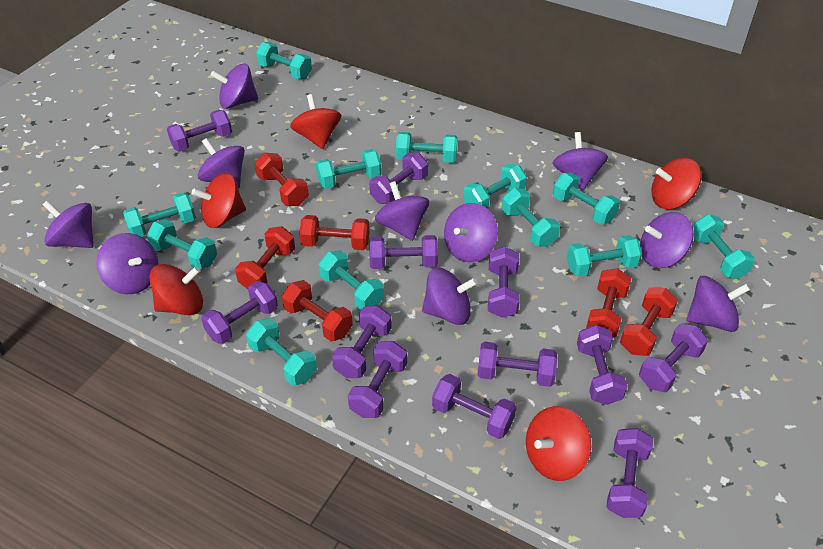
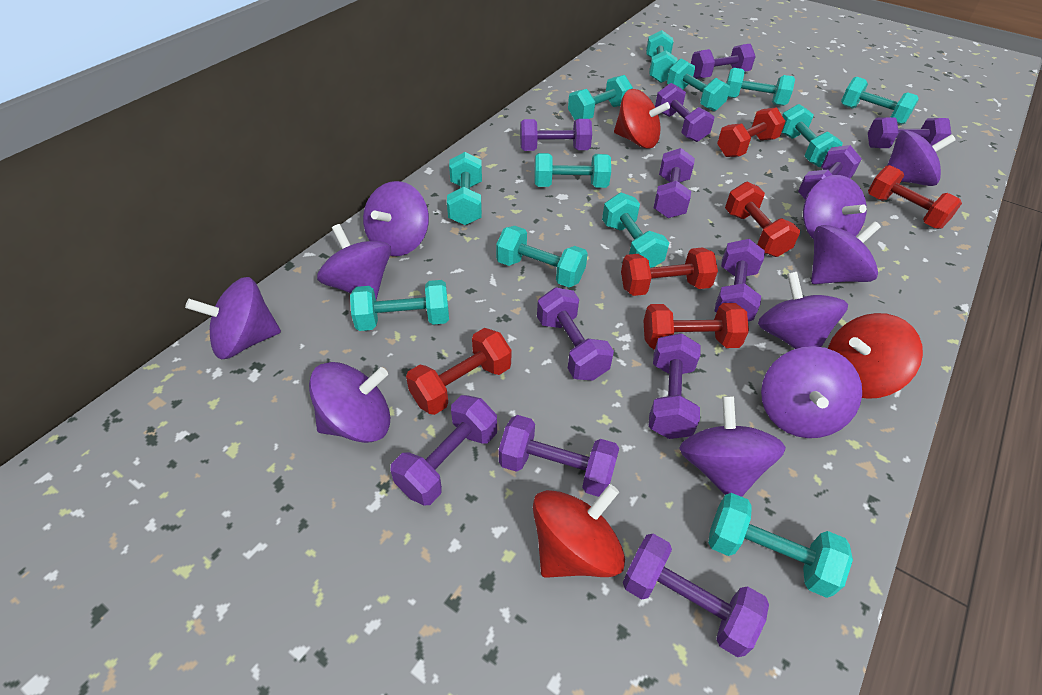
red spinning top: 5 -> 3

